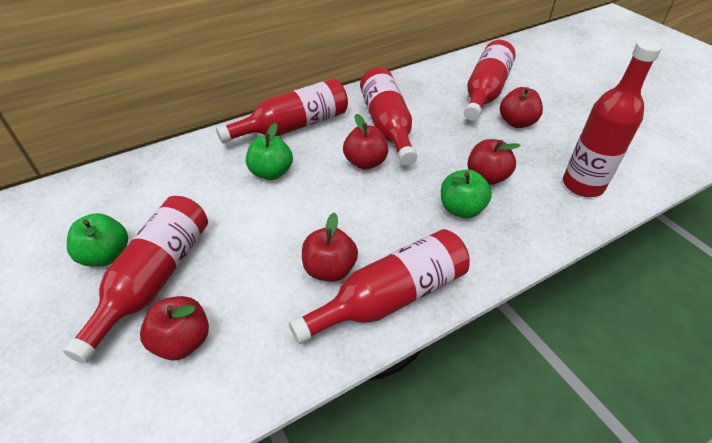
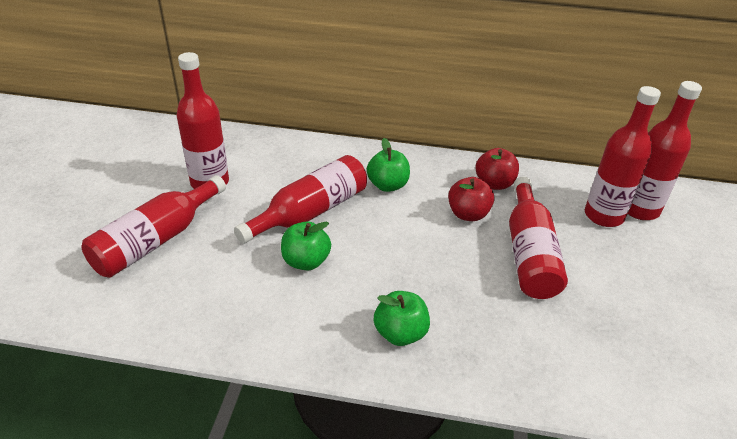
red apple: 5 -> 2

